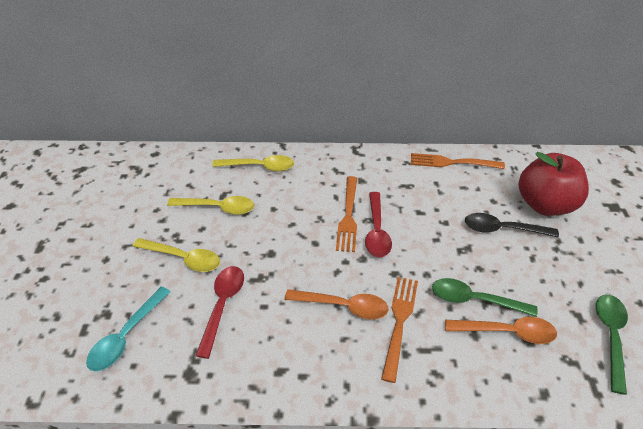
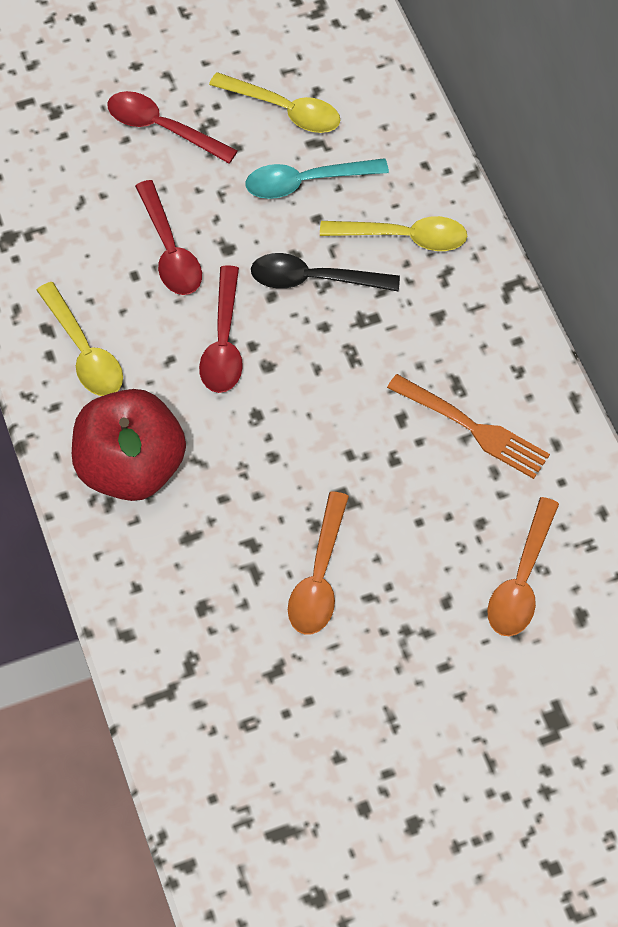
green spoon: 2 -> 0
orange fork: 3 -> 1
red spoon: 2 -> 3

